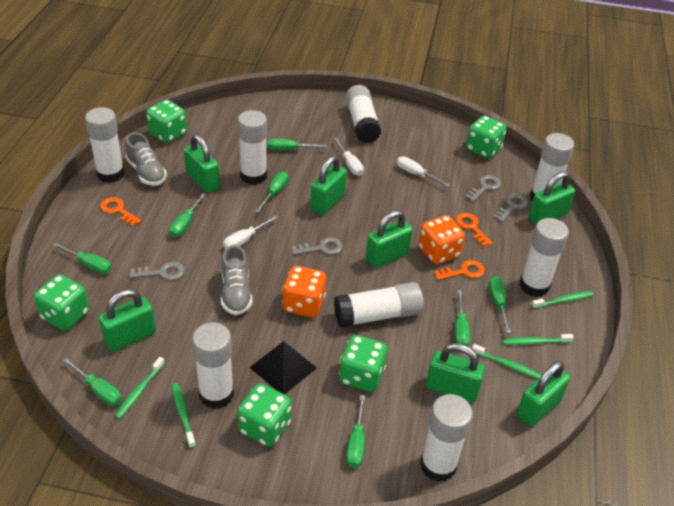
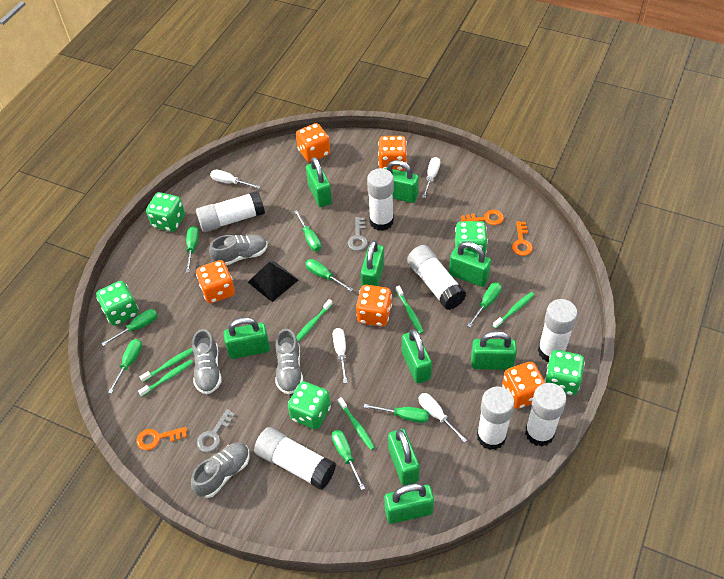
green padlock: 7 -> 9
green toothbrush: 5 -> 6
grey key: 4 -> 2
grey shoe: 2 -> 4
orange dice: 2 -> 5
white glue stick: 8 -> 7
white screwdriver: 3 -> 4

